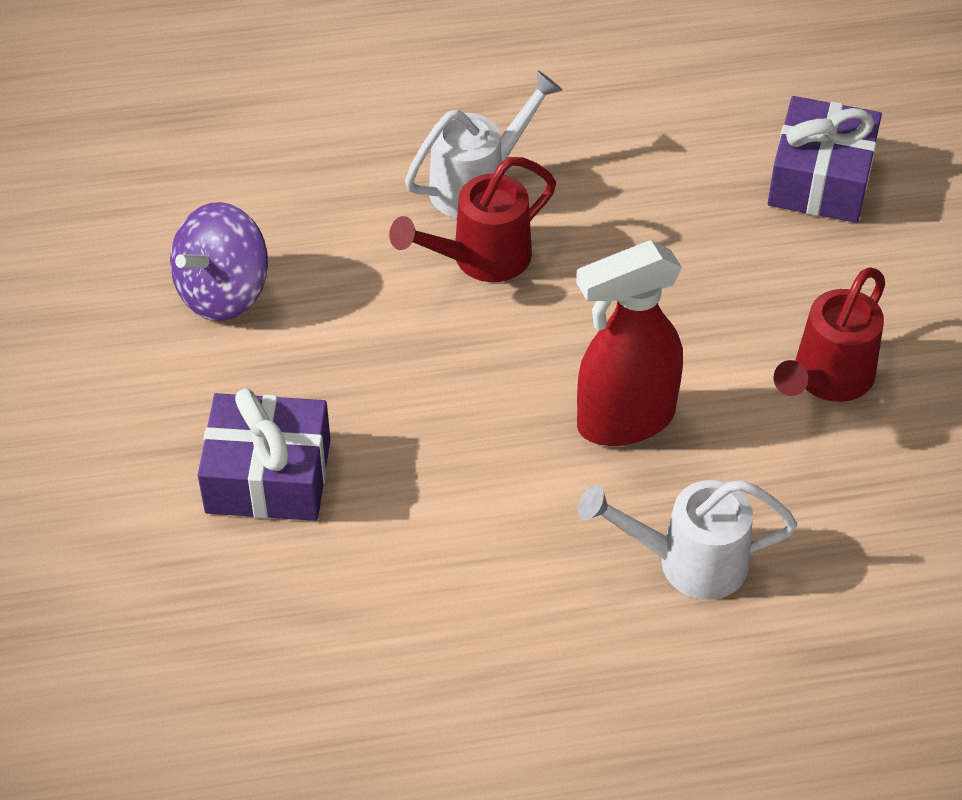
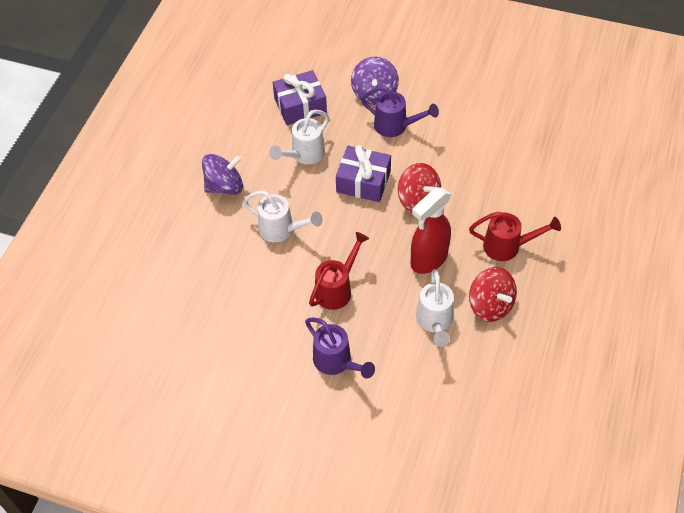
purple spinning top: 1 -> 2
purple watering can: 0 -> 2
red spinning top: 0 -> 2
white watering can: 2 -> 3

